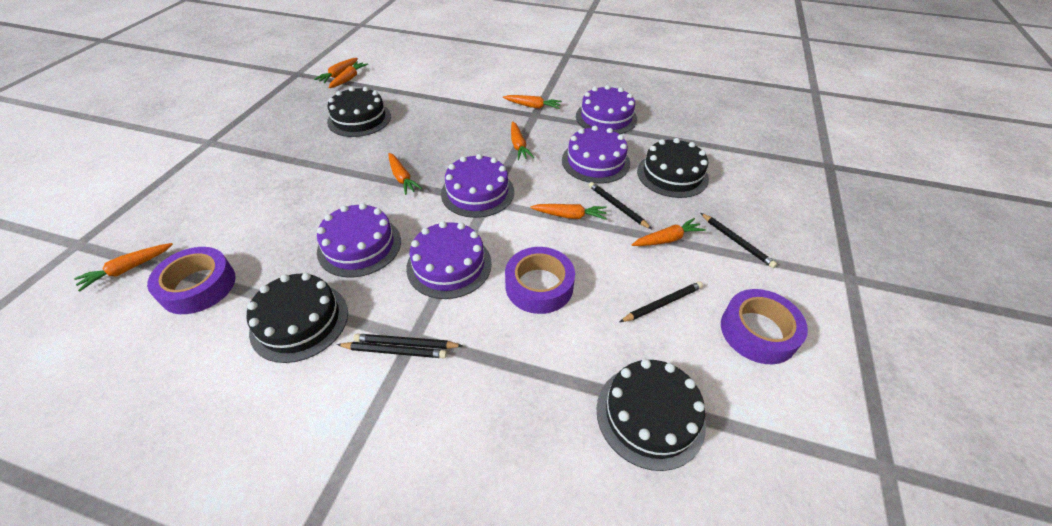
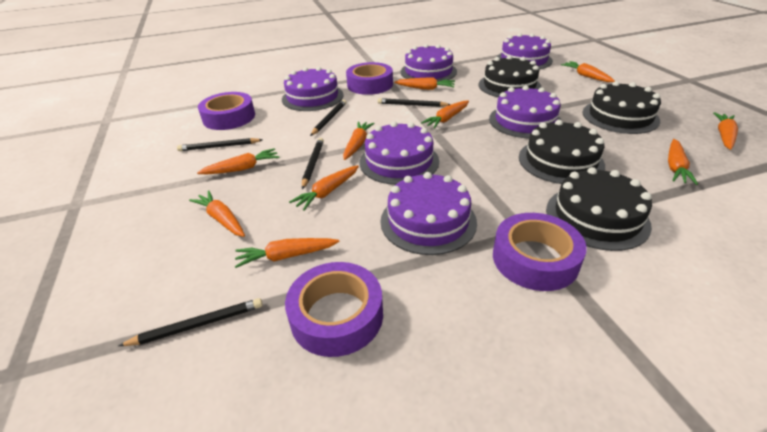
orange carrot: 8 -> 10
purple cake: 5 -> 6
purple tape: 3 -> 4

